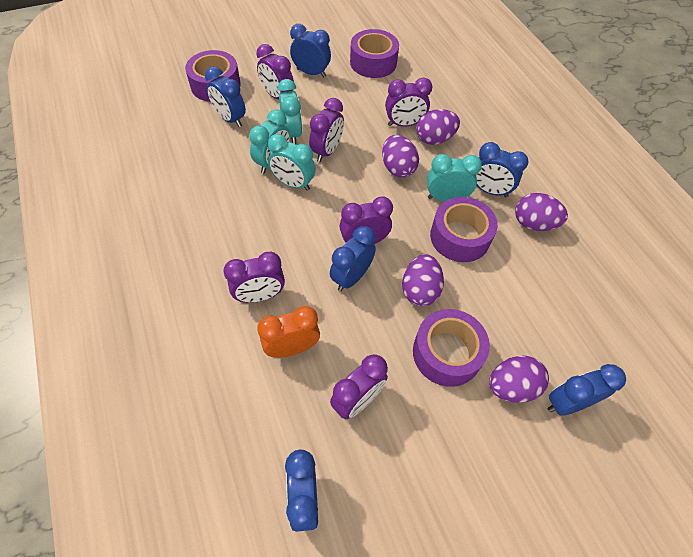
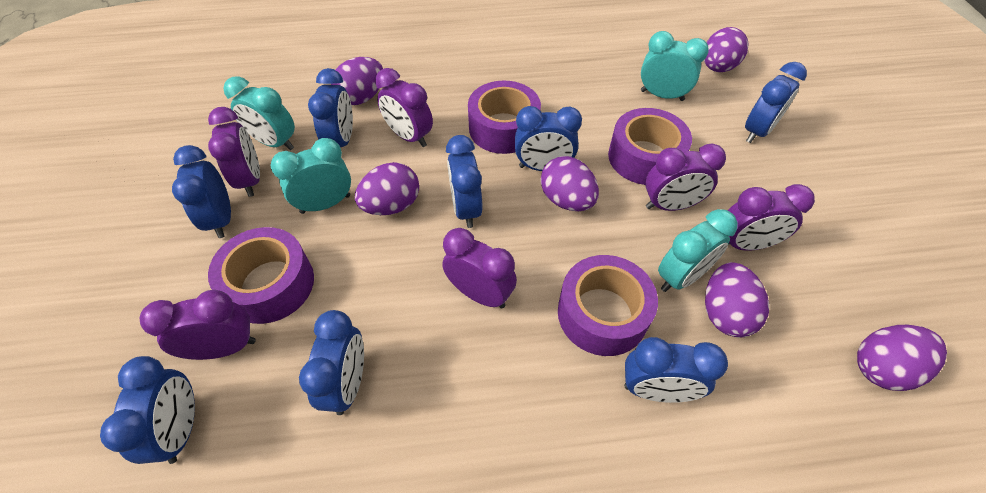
blue clock: 6 -> 8
orange clock: 1 -> 0
purple egg: 5 -> 6

